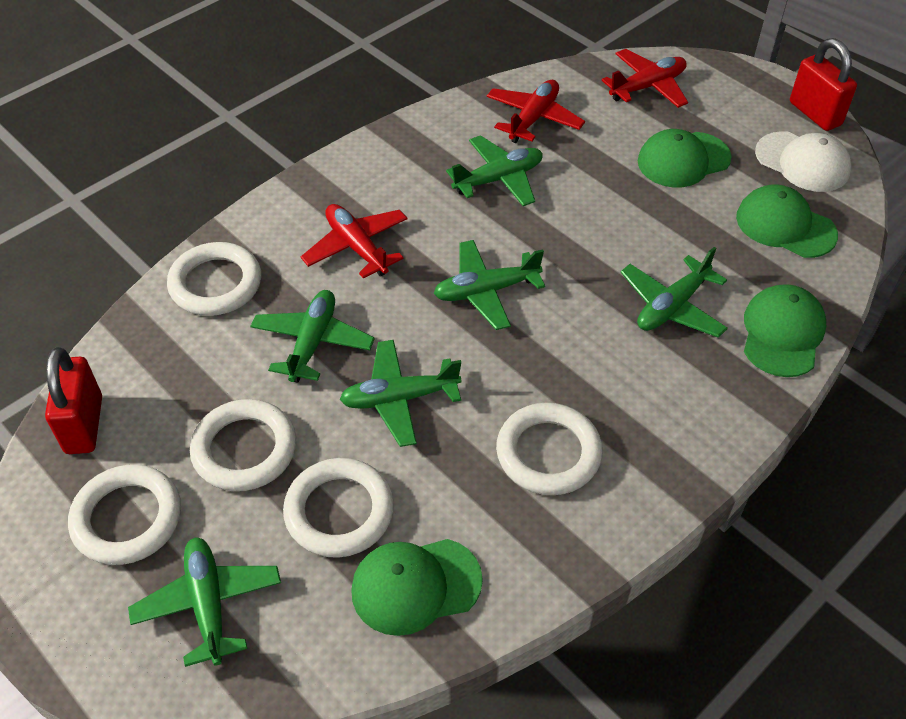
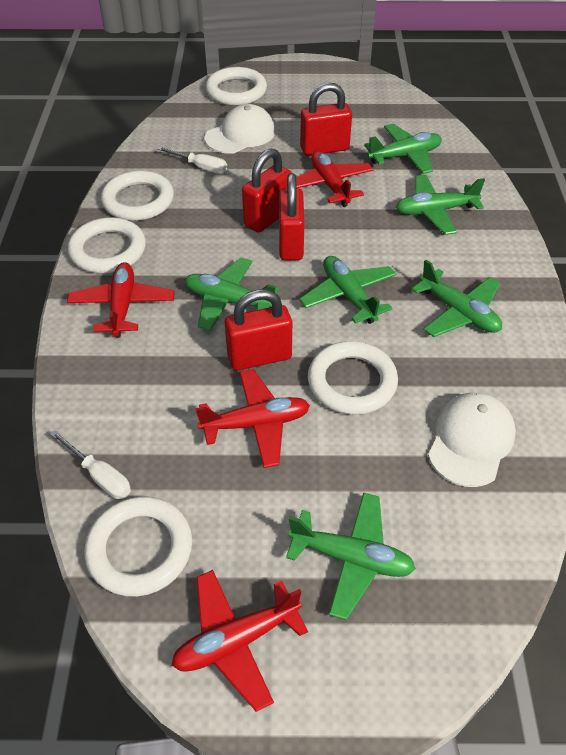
green cap: 4 -> 0
red padlock: 2 -> 4
red plane: 3 -> 4
white cap: 1 -> 2
white screwdriver: 0 -> 2

